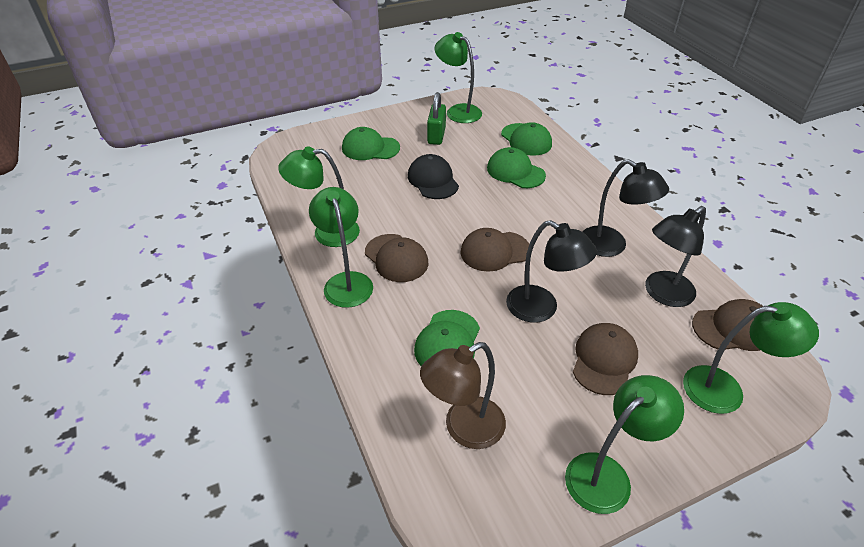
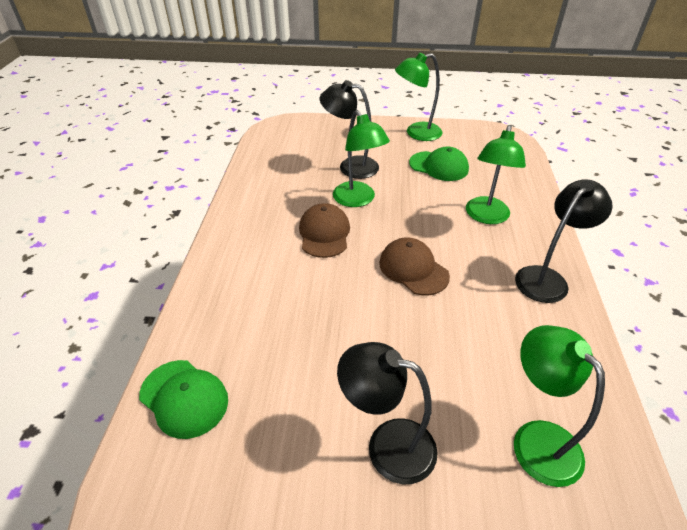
black cap: 1 -> 0
brown cap: 4 -> 2
brown lamp: 1 -> 0
green cap: 4 -> 2
green lamp: 5 -> 4
green padlock: 1 -> 0

